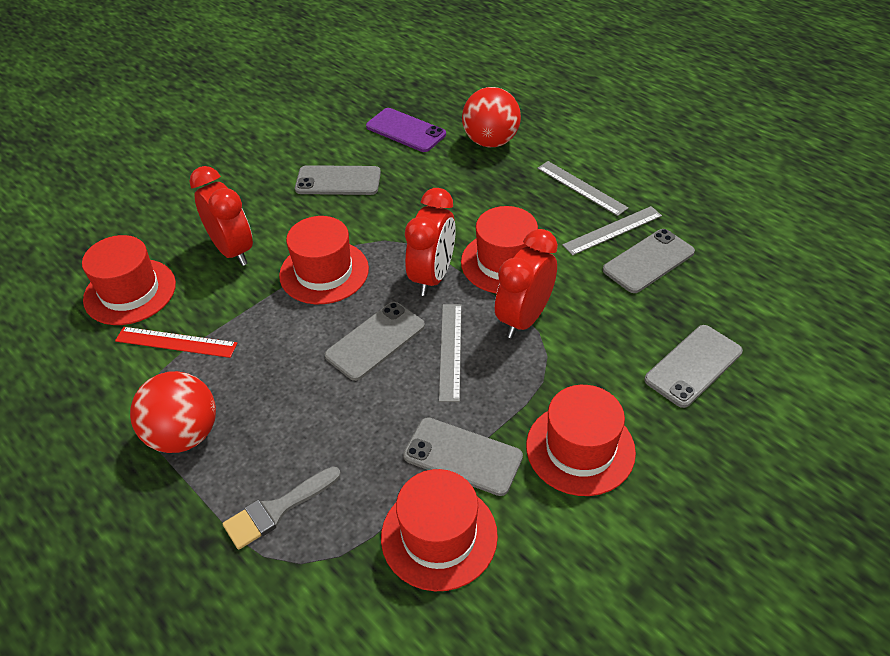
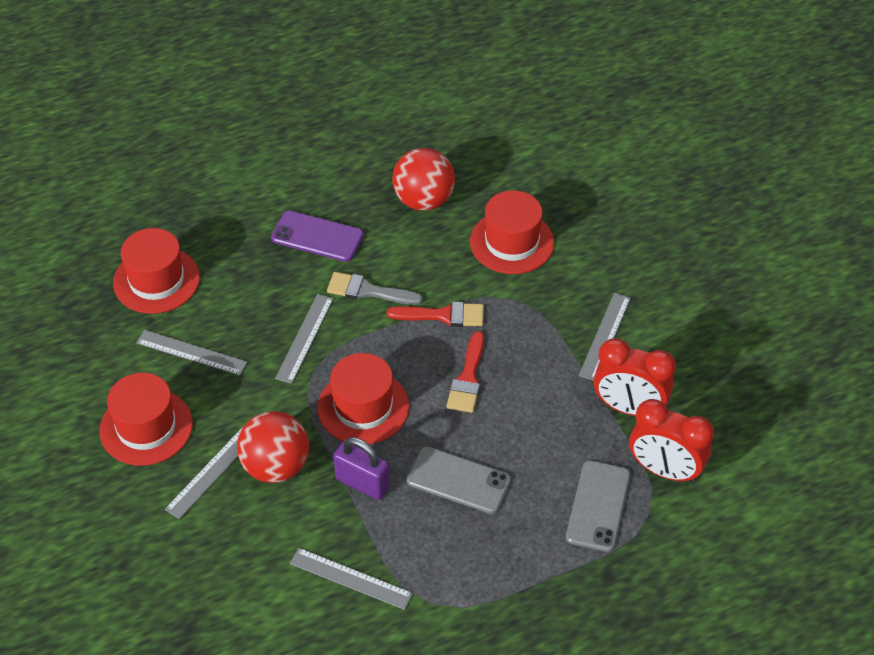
grey phone: 5 -> 2
grey ruler: 3 -> 5
purple padlock: 0 -> 1
red brush: 0 -> 2
red clock: 3 -> 2
red hat: 5 -> 4
red ruler: 1 -> 0

